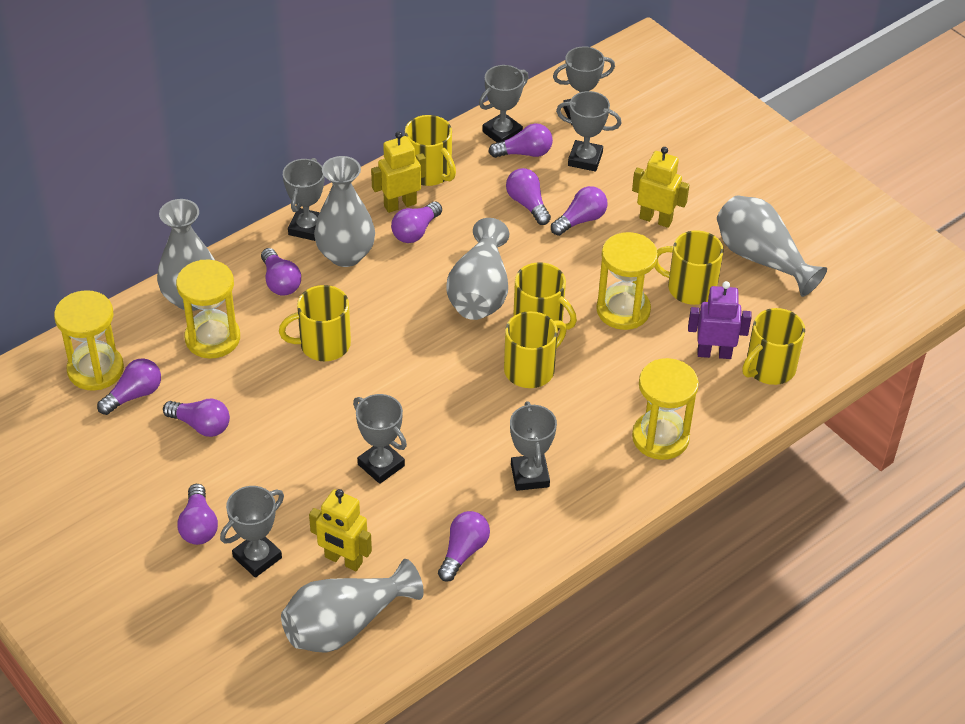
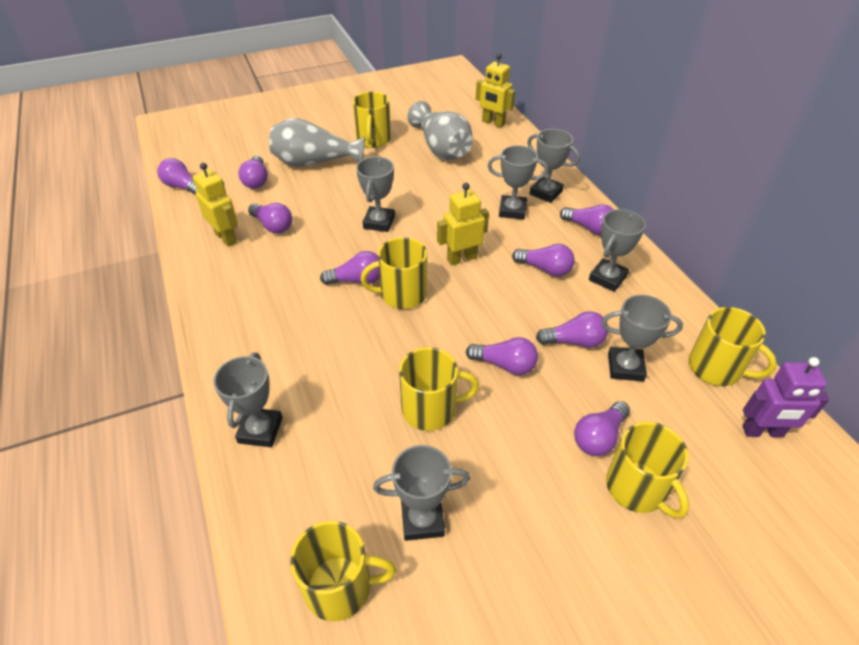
grey vase: 5 -> 2
yellow hourglass: 4 -> 0

